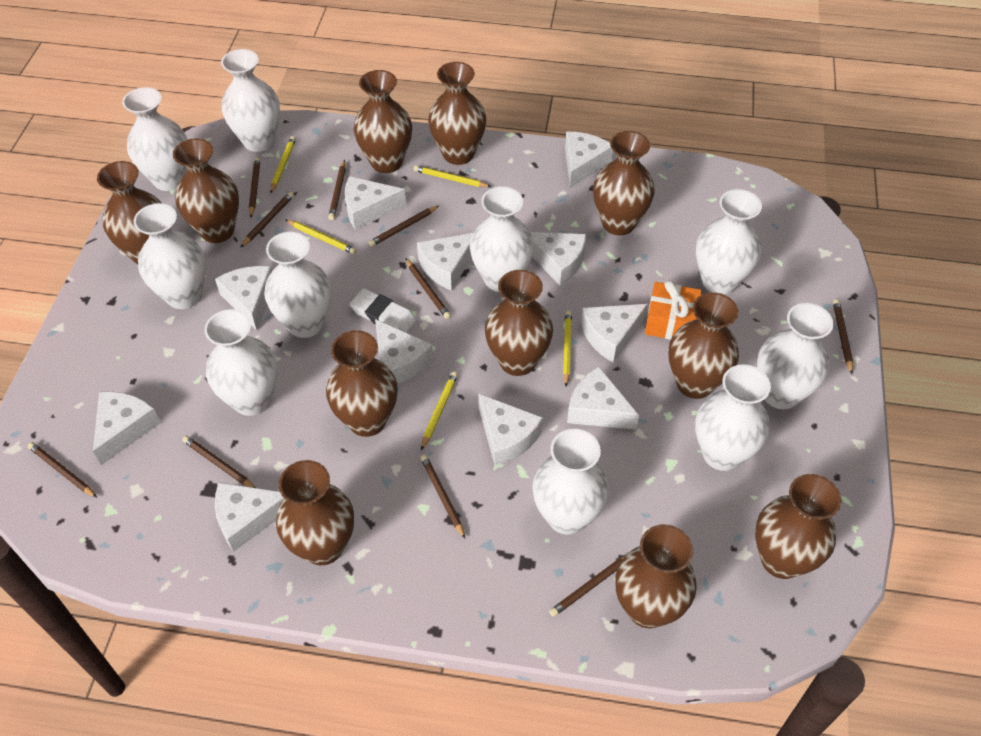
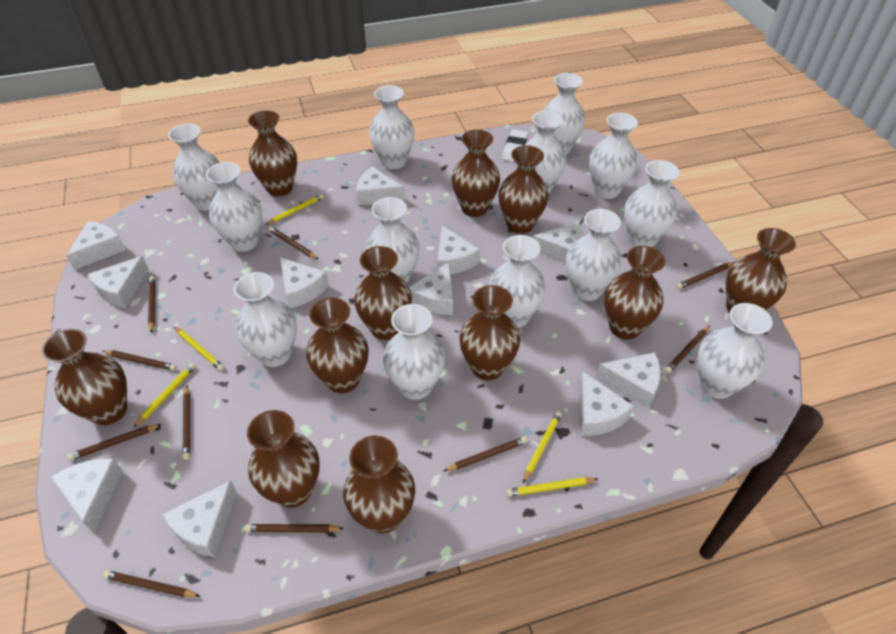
orange gift: 1 -> 0
white vase: 10 -> 13

